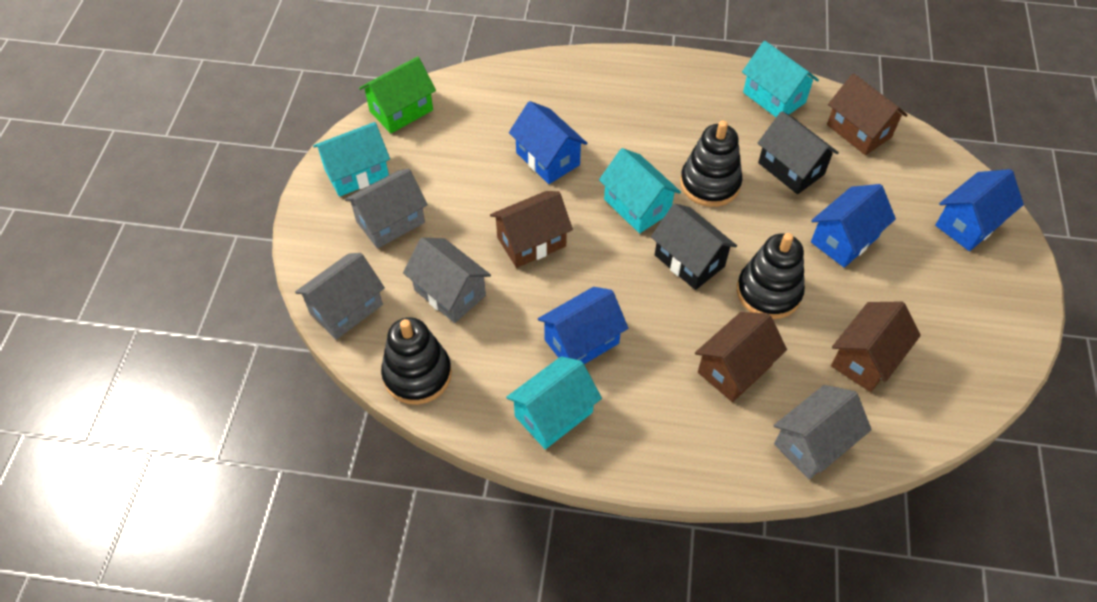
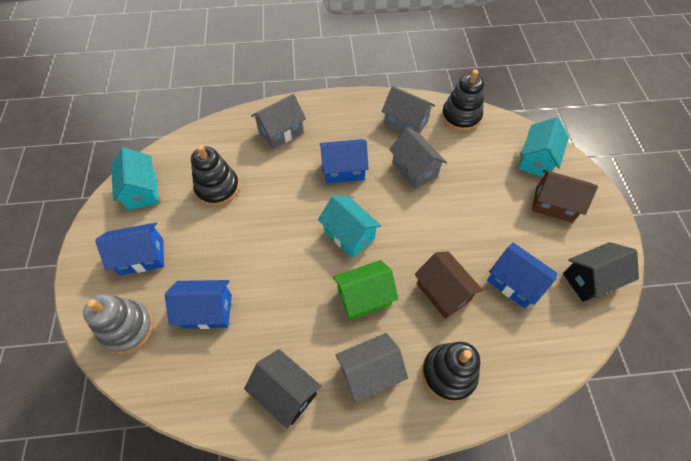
brown house: 4 -> 2
grey stacking toy: 0 -> 1
turquoise house: 4 -> 3

